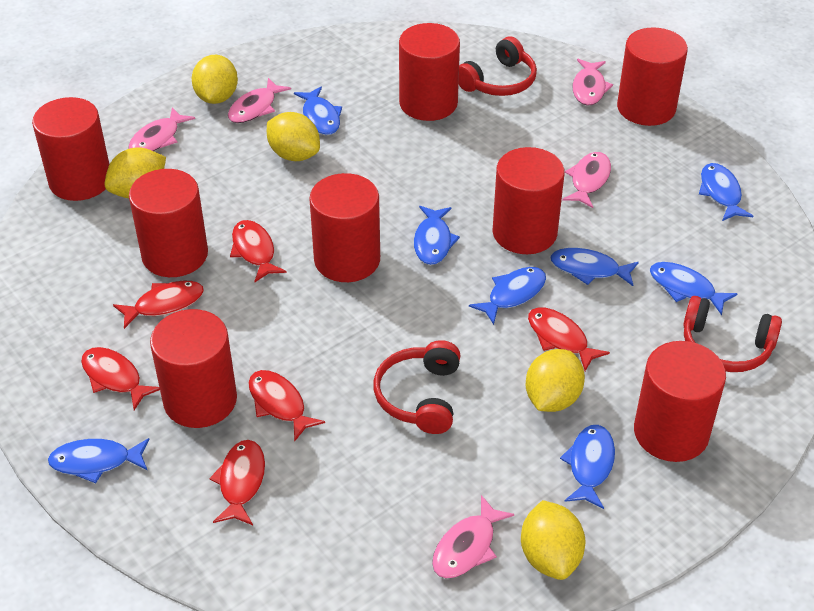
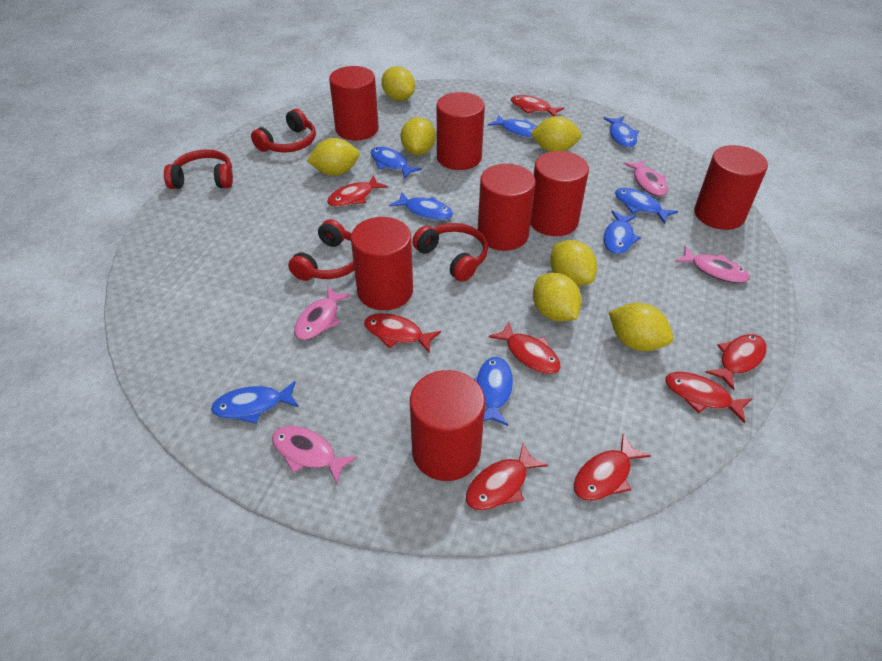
pink fish: 5 -> 4
red cylinder: 8 -> 7
red fish: 6 -> 8
red headphones: 3 -> 4
yellow lemon: 5 -> 7

